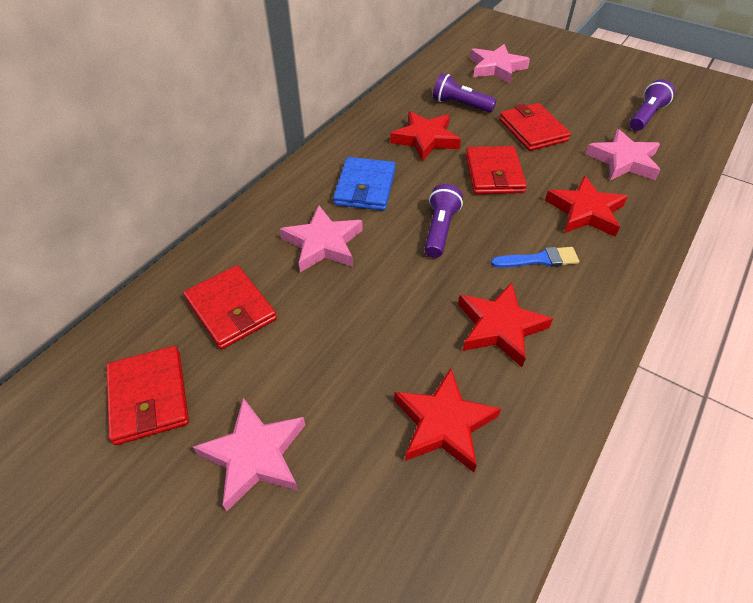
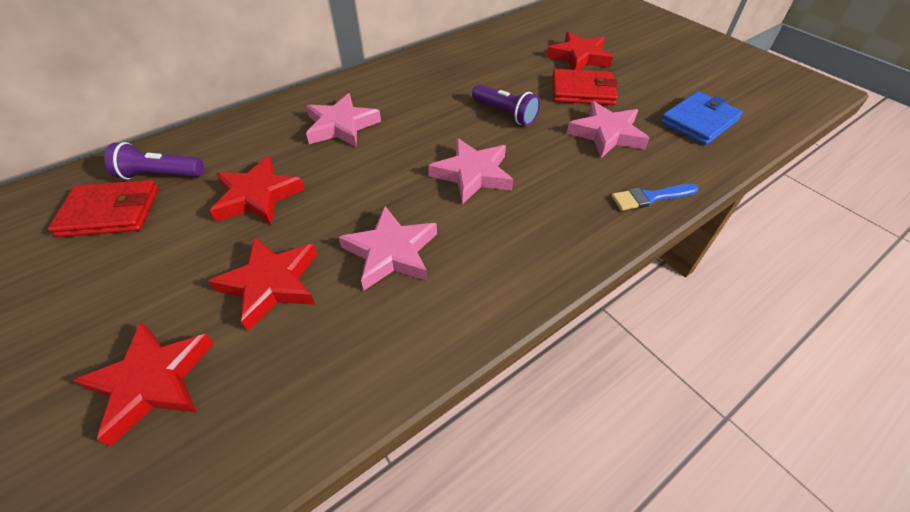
purple flashlight: 3 -> 2
red wallet: 4 -> 2

